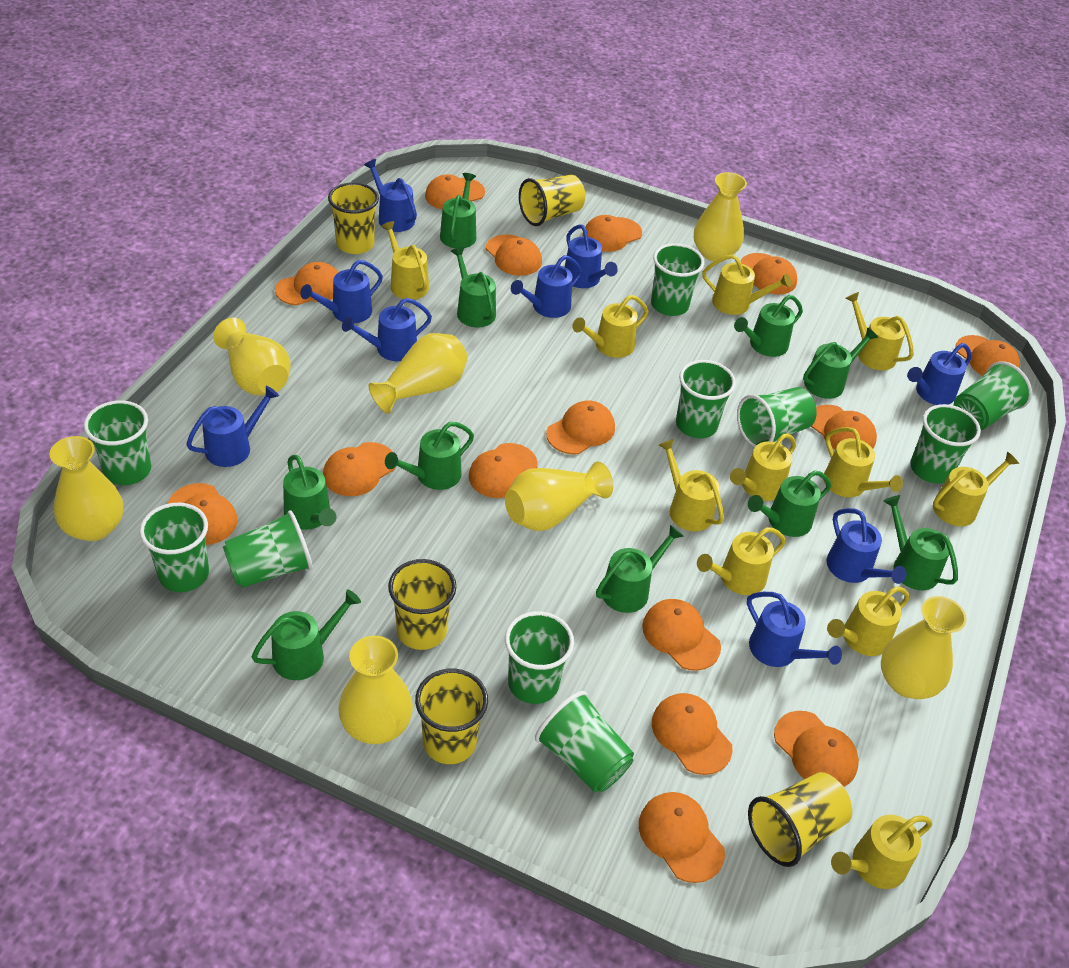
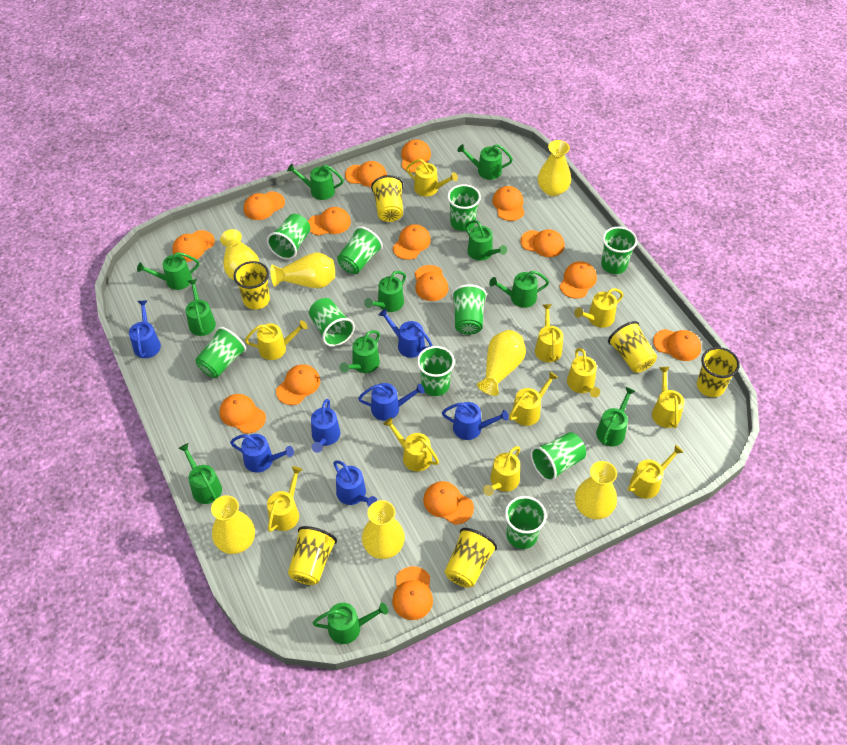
blue watering can: 9 -> 7
green watering can: 10 -> 11
yellow cup: 5 -> 6

